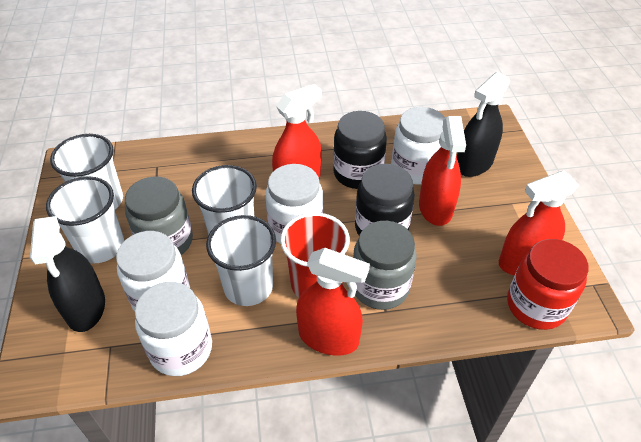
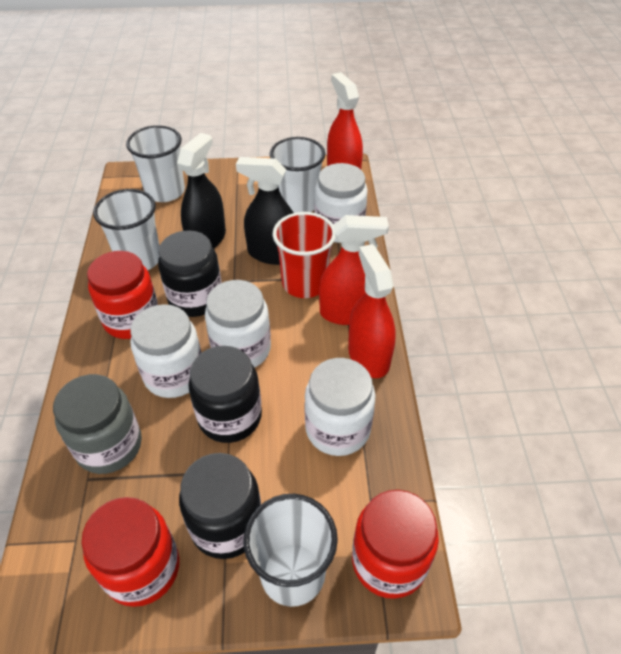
black jar: 2 -> 3
grey jar: 2 -> 1
red jar: 1 -> 3
red spray bottle: 4 -> 3

